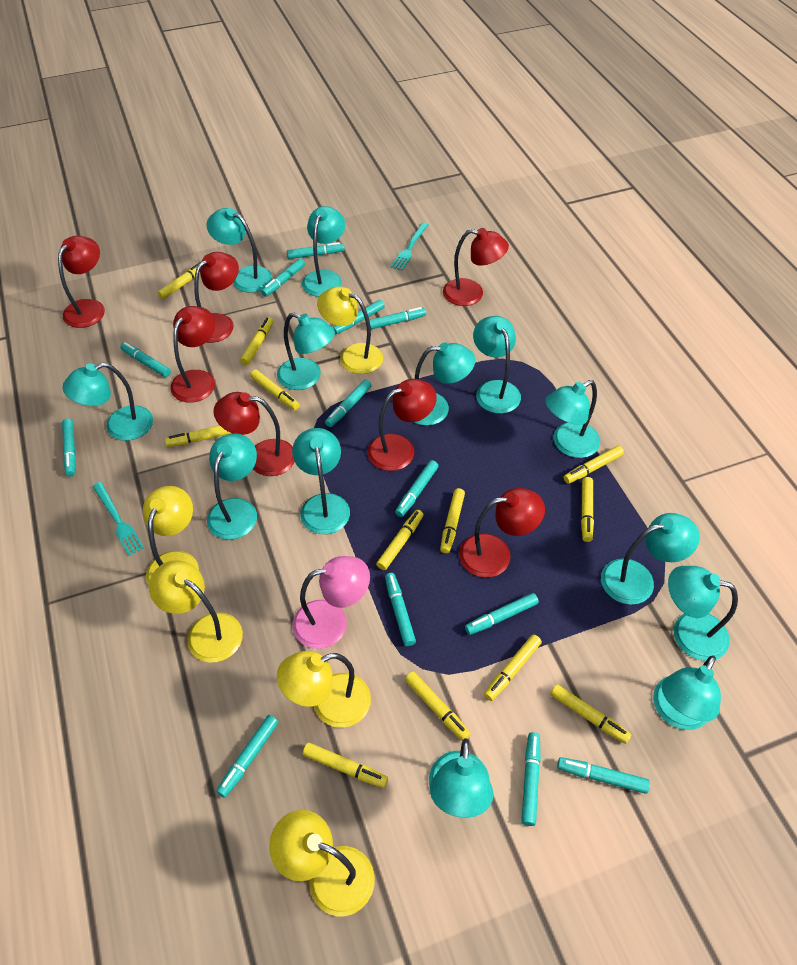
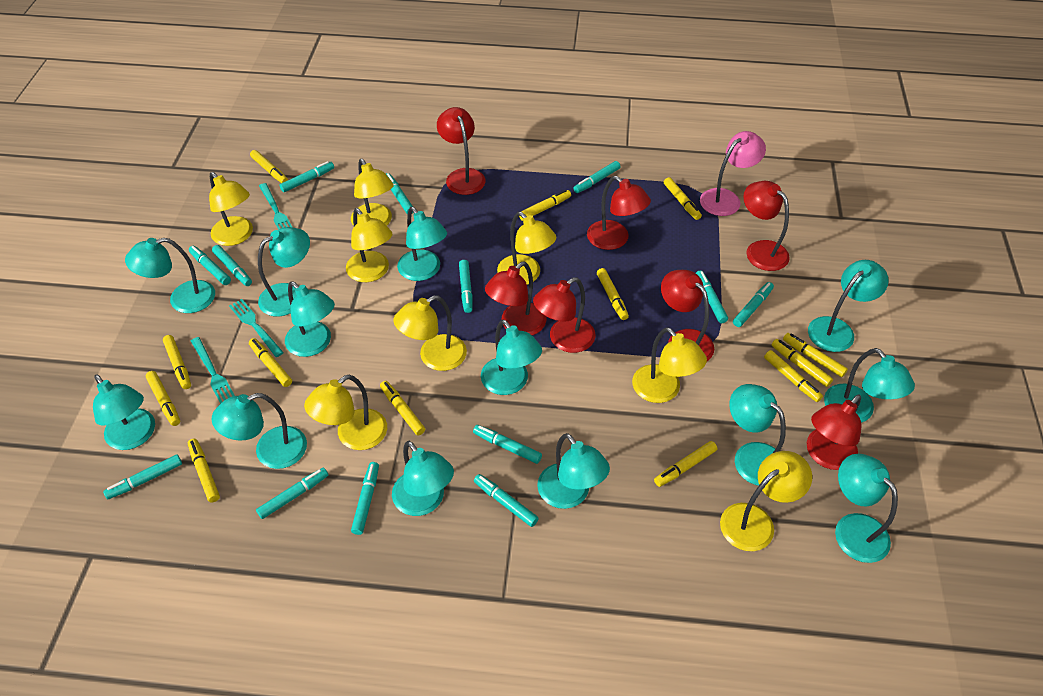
turquoise fork: 2 -> 3
yellow lamp: 5 -> 8
yellow marker: 12 -> 13

